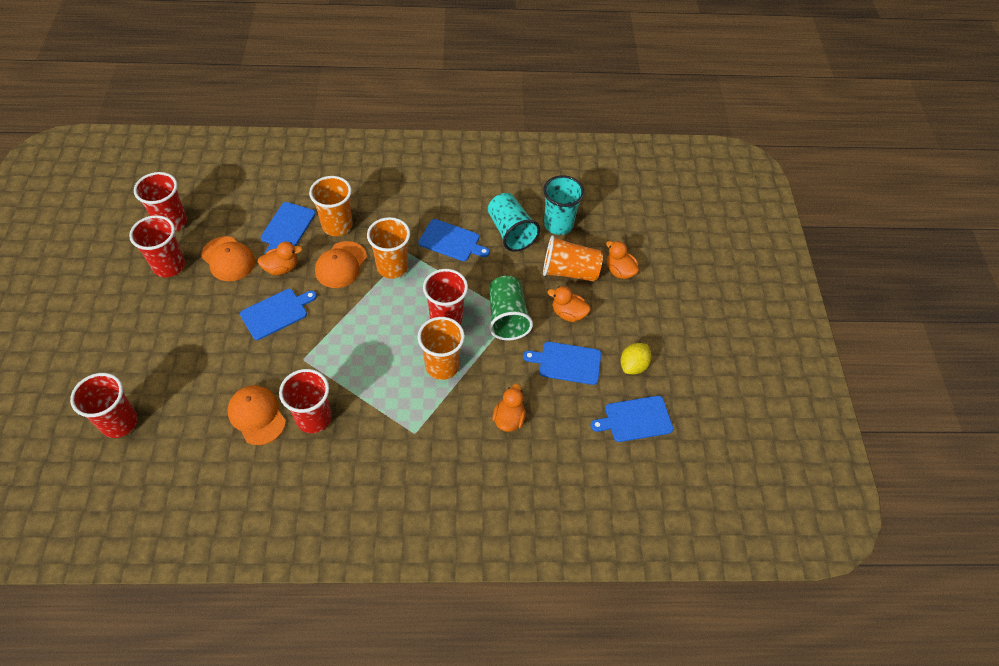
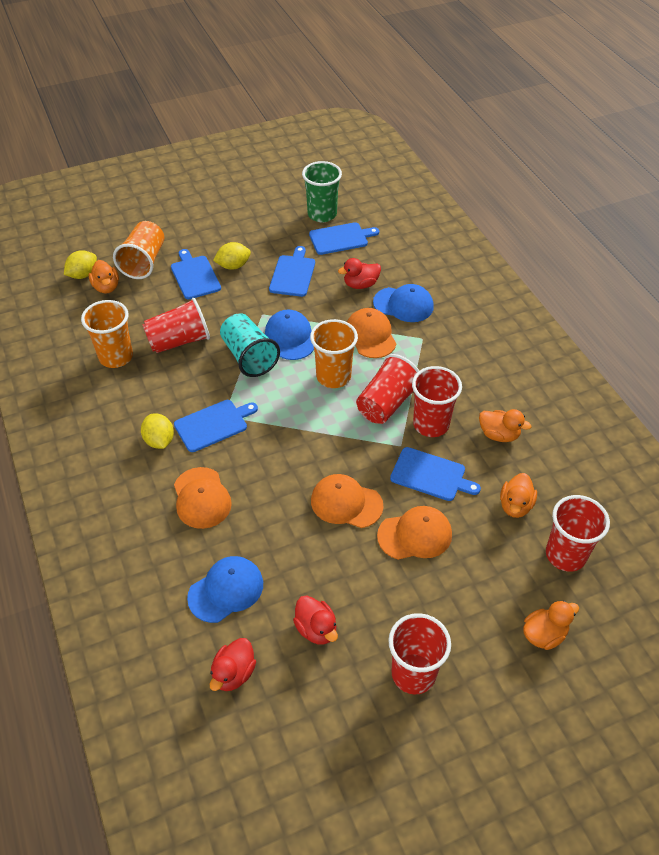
blue cap: 0 -> 3
orange cap: 3 -> 4
orange cup: 4 -> 3
red duck: 0 -> 3
turquoise cup: 2 -> 1
yellow lemon: 1 -> 3

